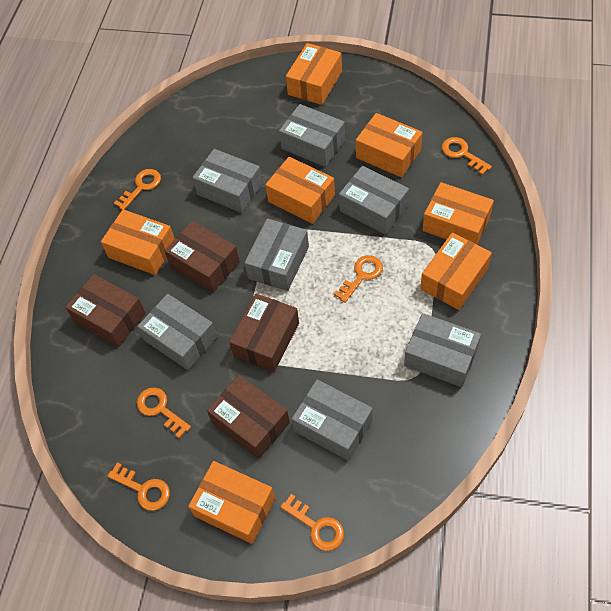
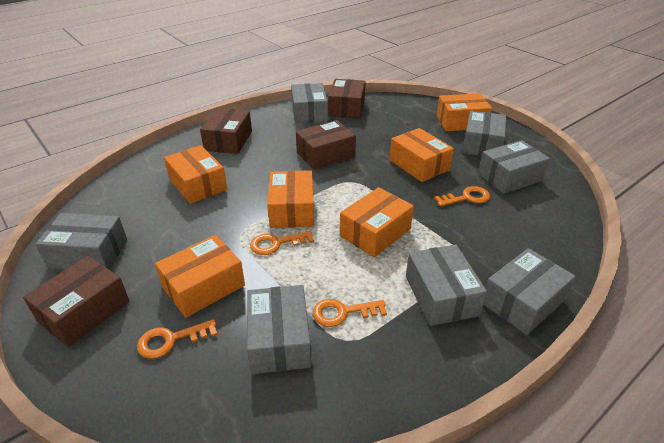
orange box: 7 -> 6
orange key: 6 -> 4

